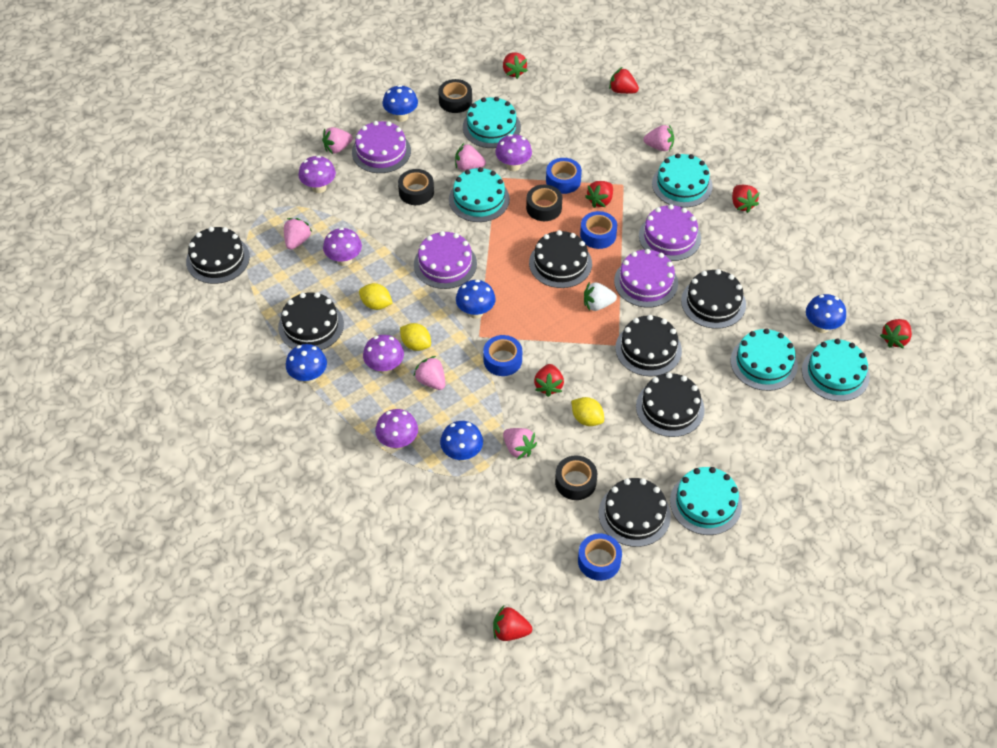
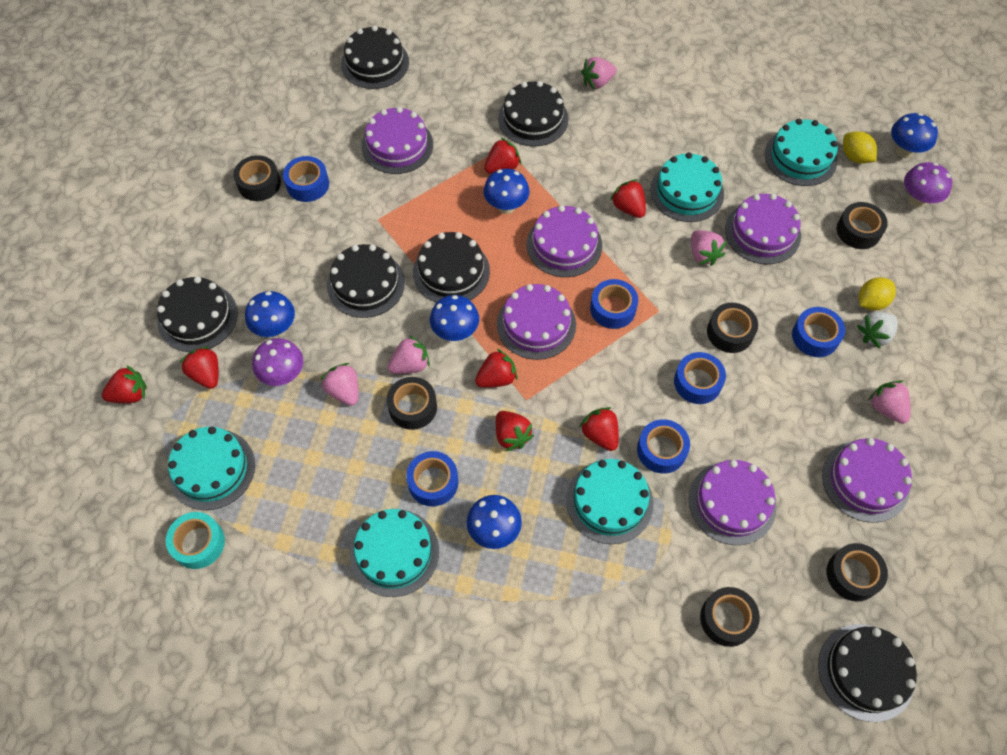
black cake: 7 -> 6
black tape: 4 -> 6
blue tape: 4 -> 6
pink strawberry: 6 -> 5
purple cake: 4 -> 6
purple mushroom: 5 -> 2
turquoise cake: 6 -> 5
turquoise tape: 0 -> 1
yellow lemon: 3 -> 2

